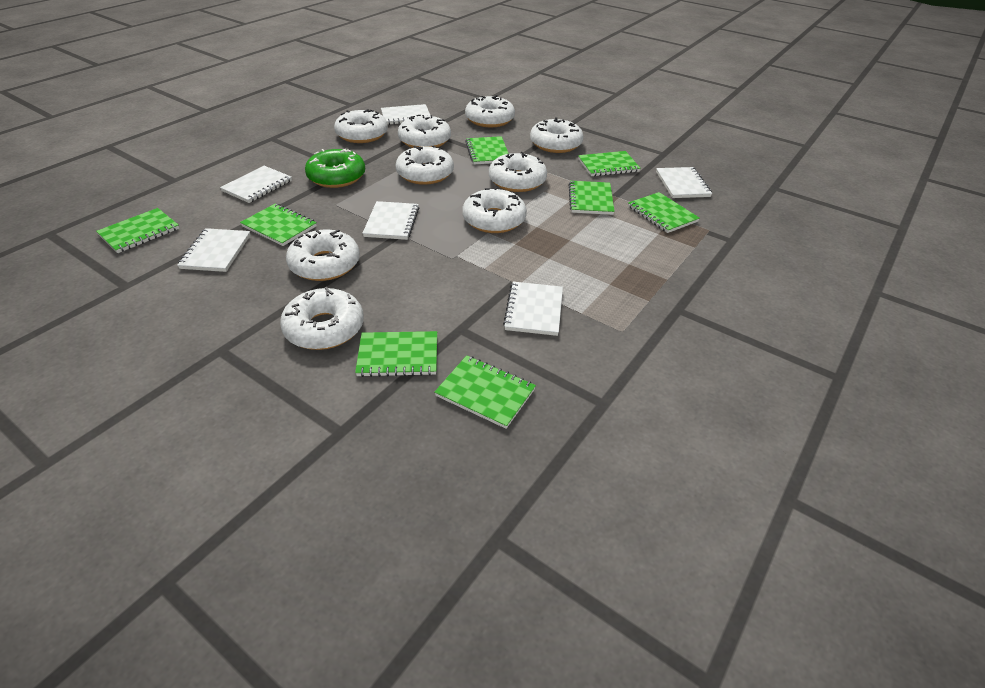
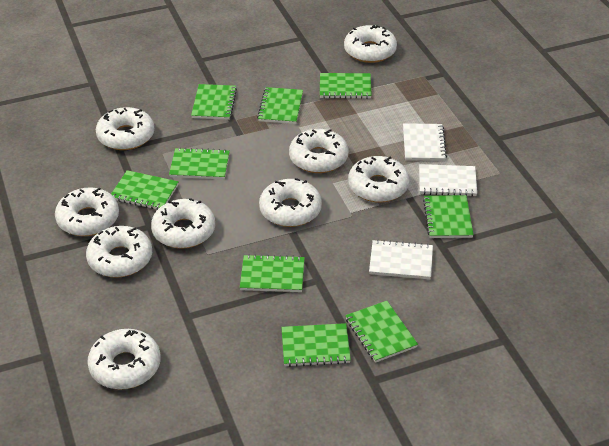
green donut: 1 -> 0
green notebook: 8 -> 9
white notebook: 6 -> 3

